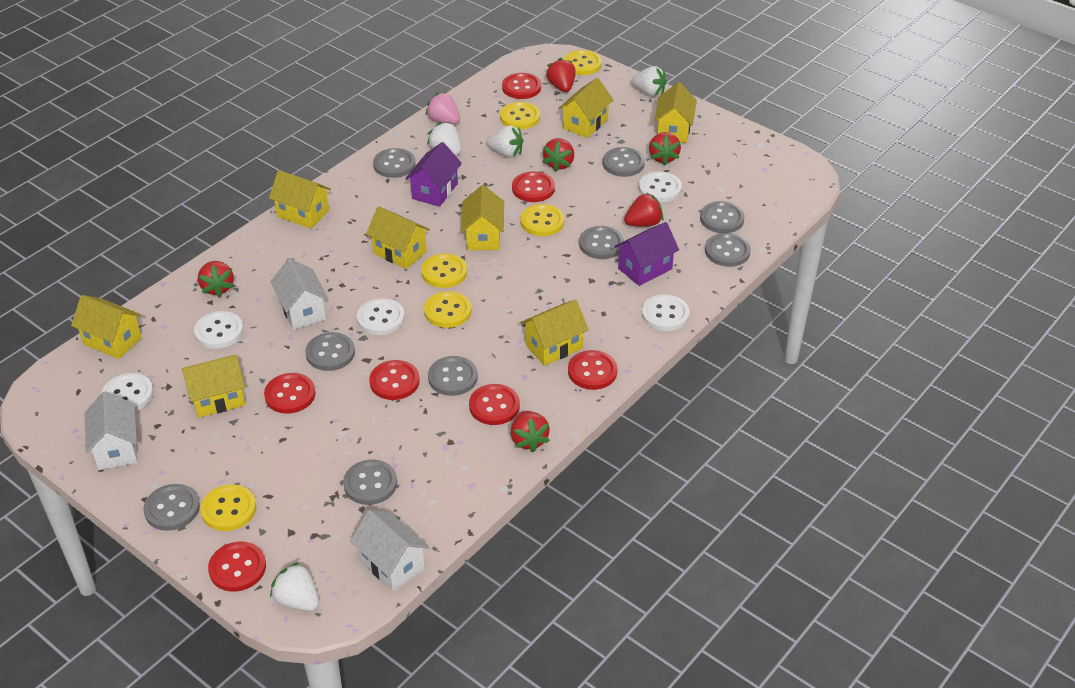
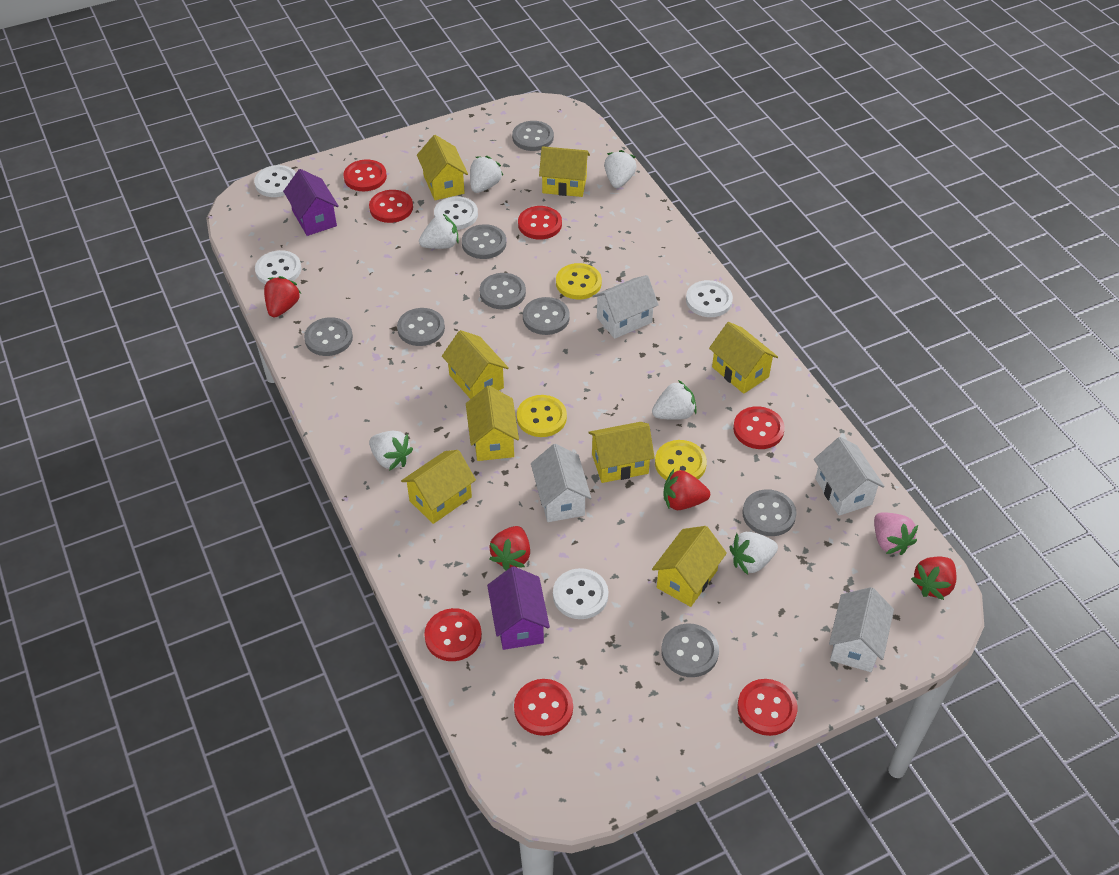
grey button: 9 -> 8
red strawberry: 6 -> 4
white house: 3 -> 4
white strawberry: 4 -> 6
yellow button: 6 -> 3

